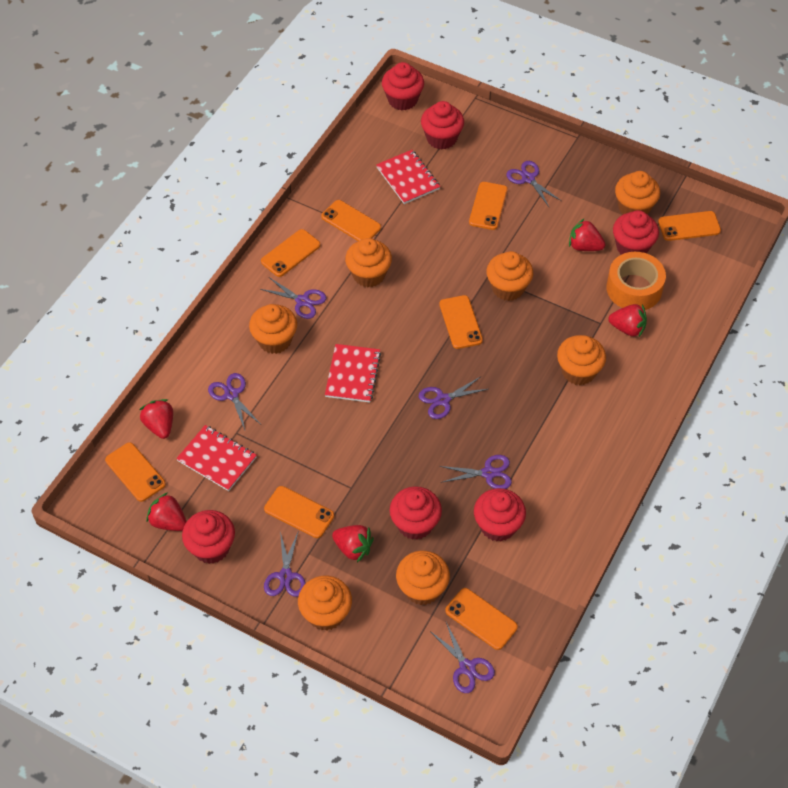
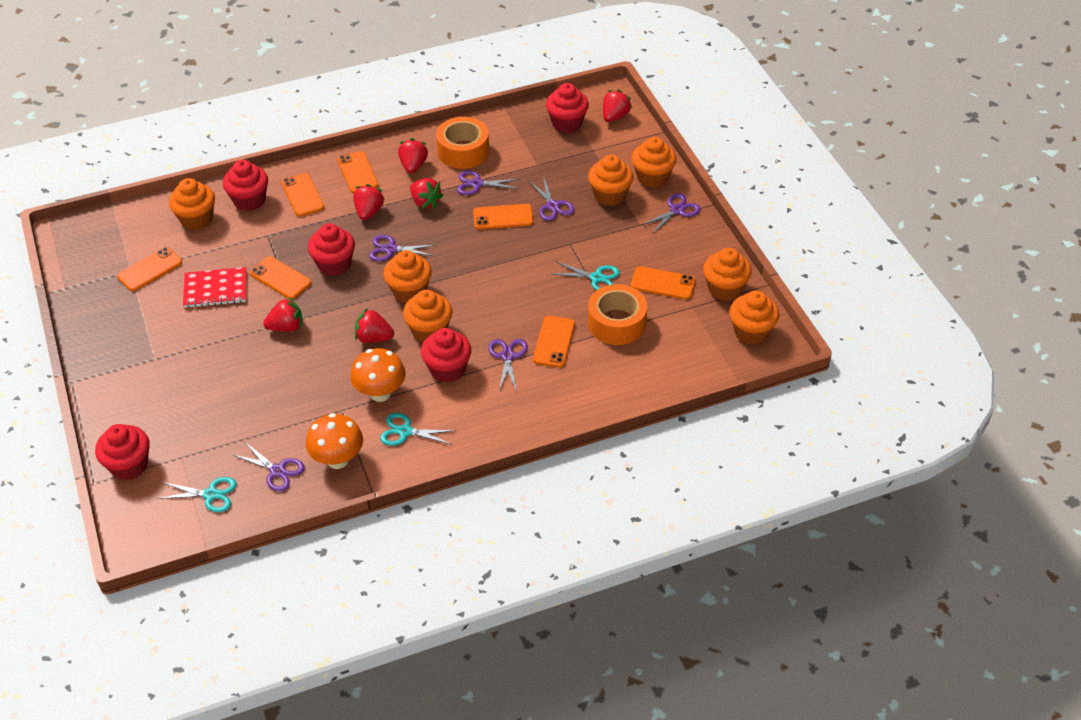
orange mushroom: 0 -> 2
orange phone: 8 -> 7
orange tape: 1 -> 2
purple scissors: 7 -> 6
red cupcake: 6 -> 5
red notebook: 3 -> 1
red strawberry: 5 -> 6
turquoise scissors: 0 -> 3

